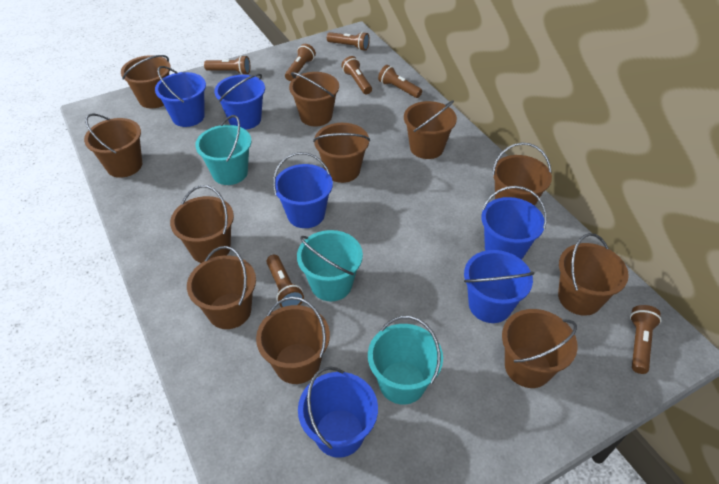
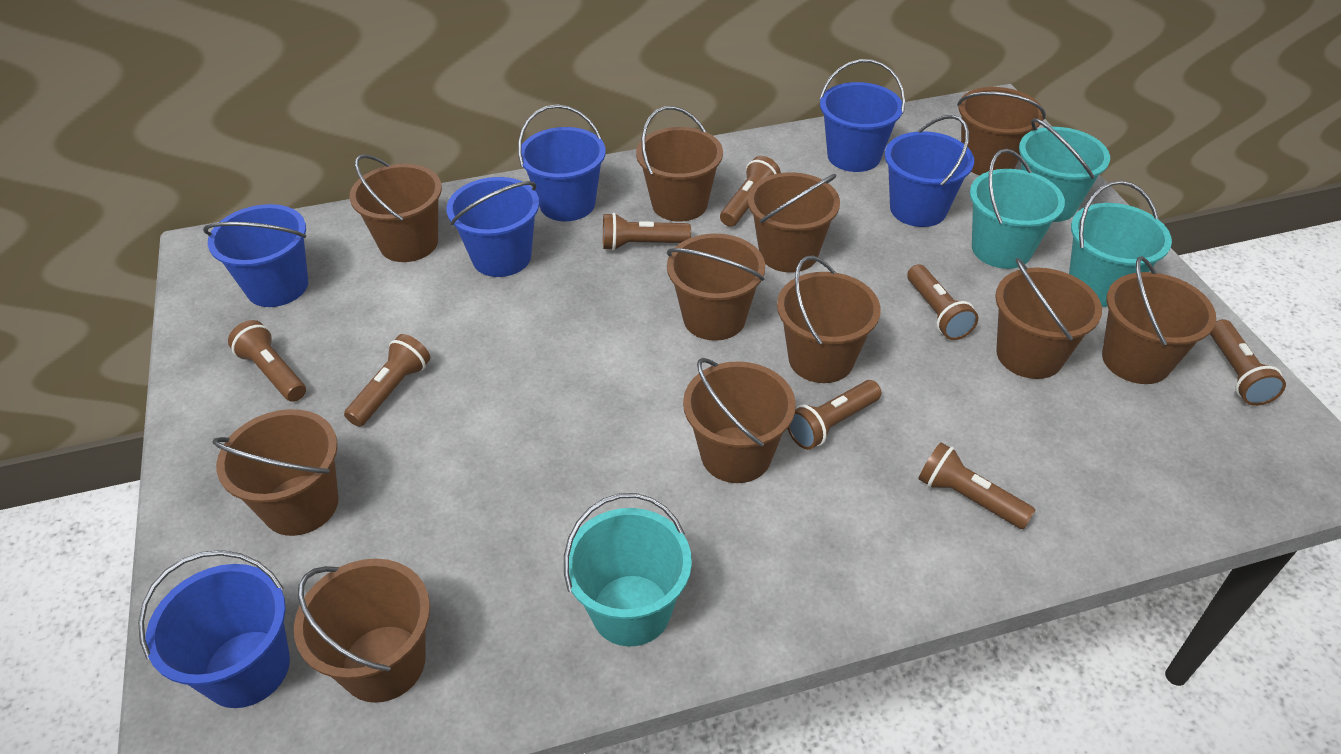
brown flashlight: 7 -> 8
turquoise bucket: 3 -> 4

